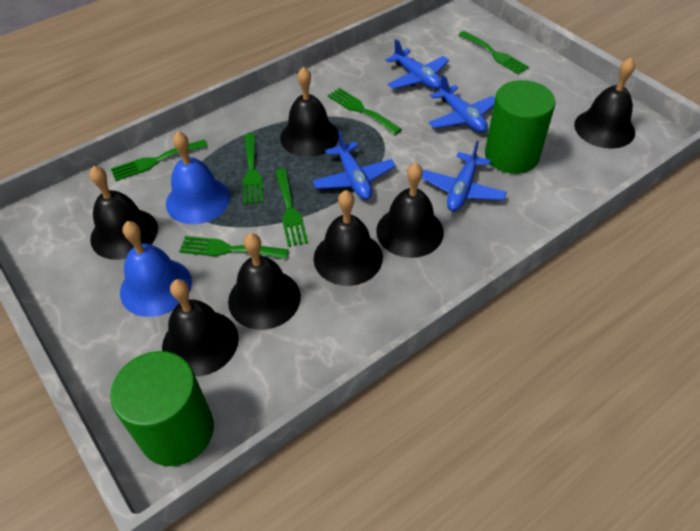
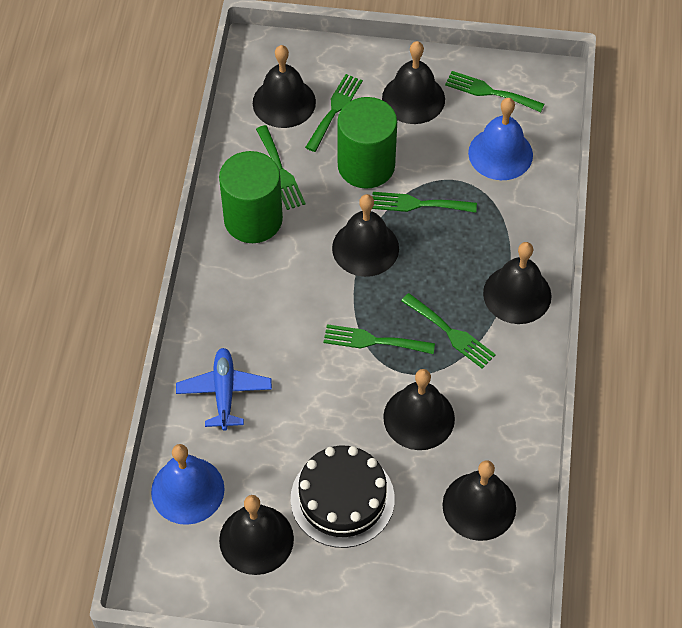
black cake: 0 -> 1
blue plane: 4 -> 1

